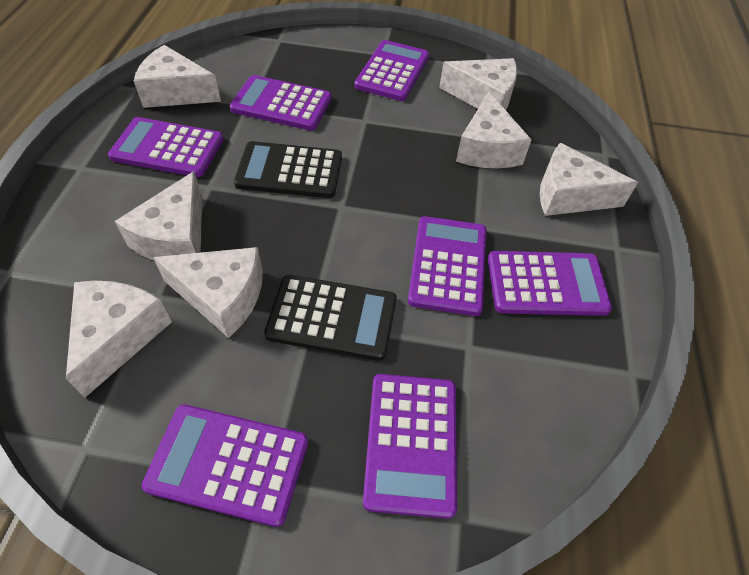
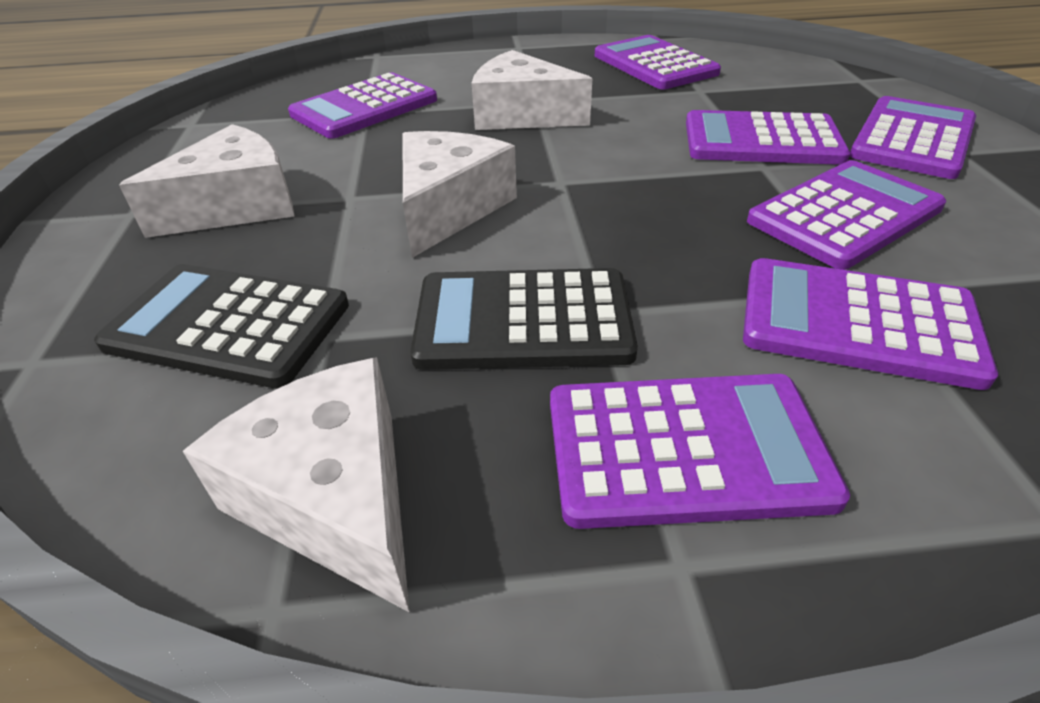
white cheese: 7 -> 4

